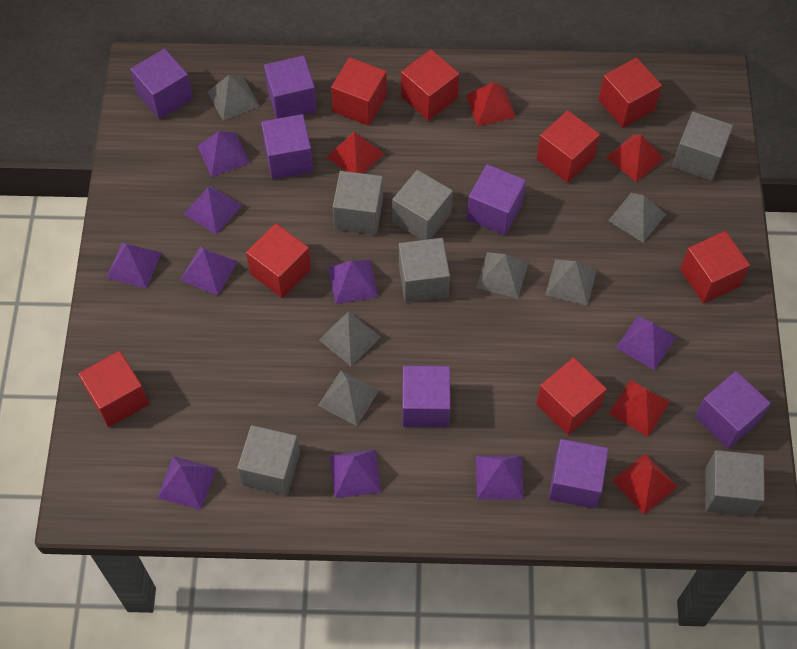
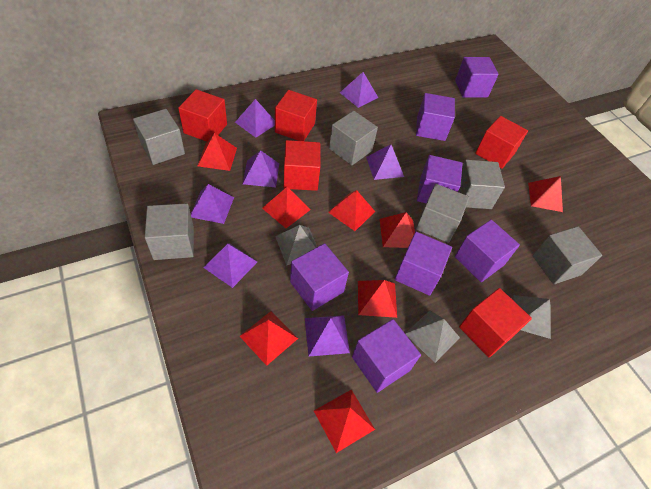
grey pyramid: 6 -> 3
purple pyramid: 9 -> 7
red cube: 8 -> 5
red pyramid: 5 -> 8

